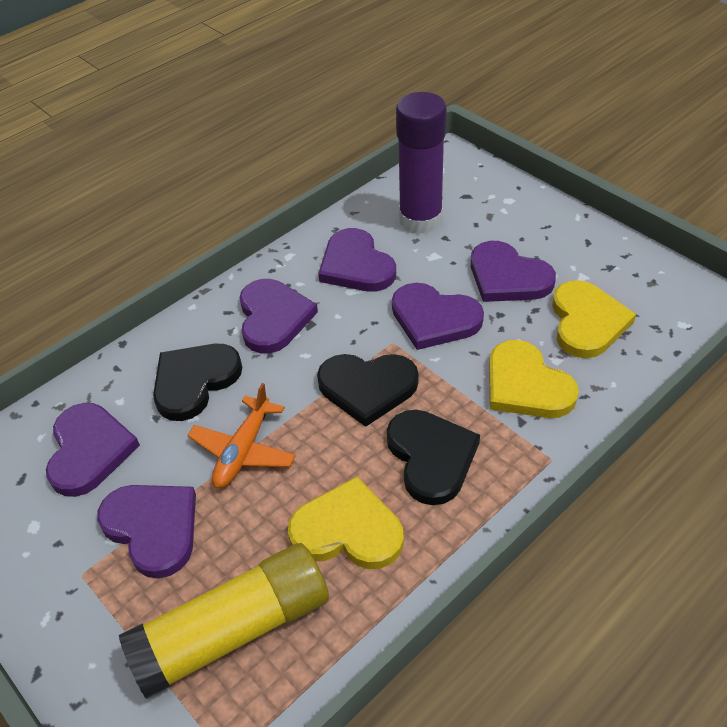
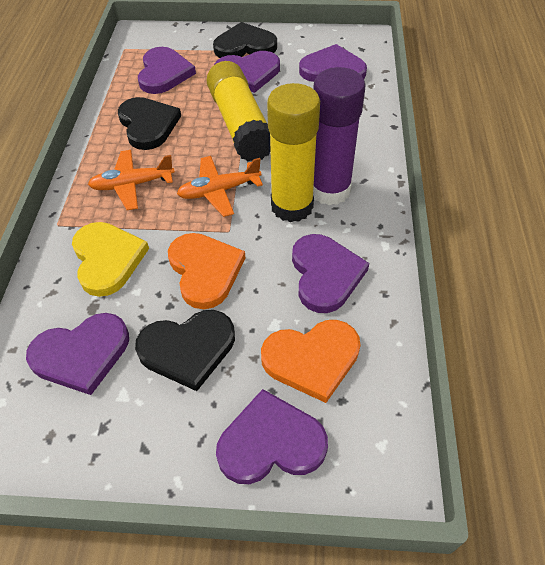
orange heart: 0 -> 2
orange plane: 1 -> 2
yellow glue stick: 1 -> 2
yellow heart: 3 -> 1

